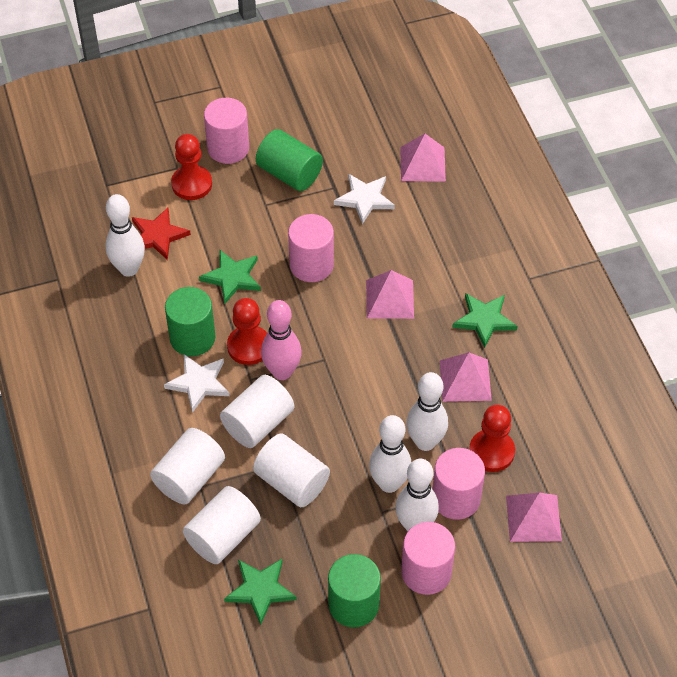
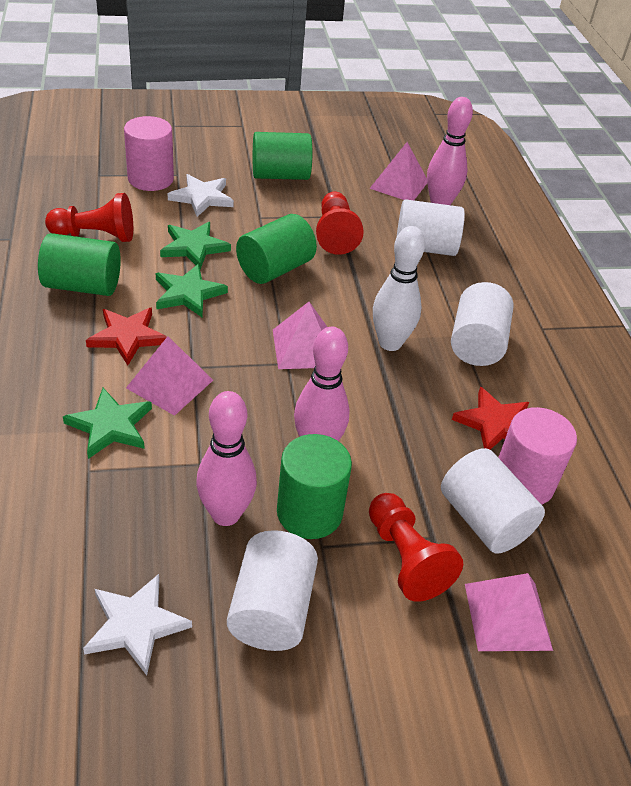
green cylinder: 3 -> 4
pink bowling pin: 1 -> 3
pink cylinder: 4 -> 2
red star: 1 -> 2
white bowling pin: 4 -> 1

